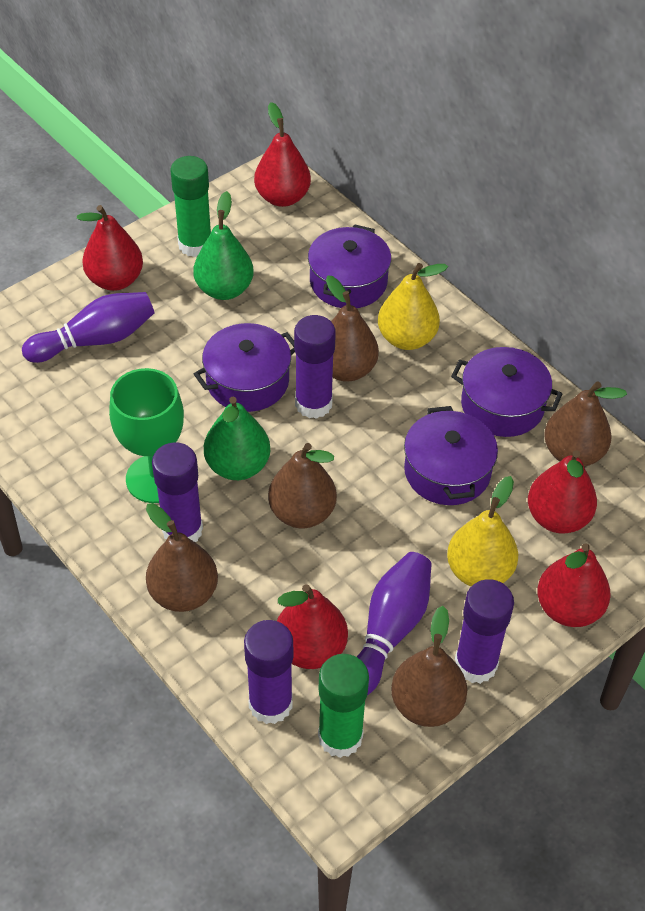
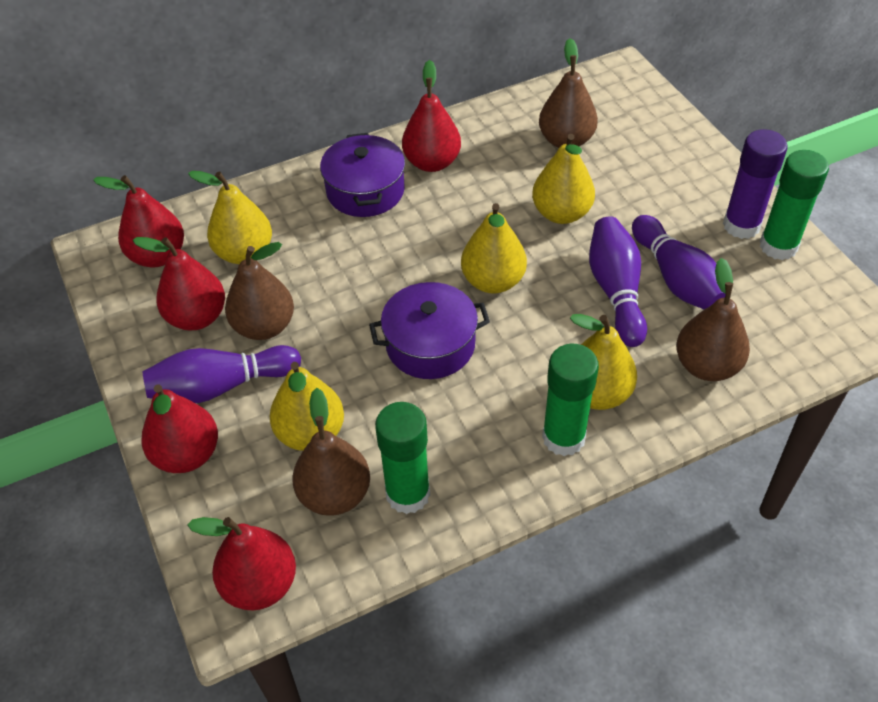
brown pear: 5 -> 4
green glue stick: 2 -> 3
green goblet: 1 -> 0
green pear: 2 -> 0
purple bowling pin: 2 -> 3
purple glue stick: 4 -> 1
purple pot: 4 -> 2
yellow pear: 2 -> 5

